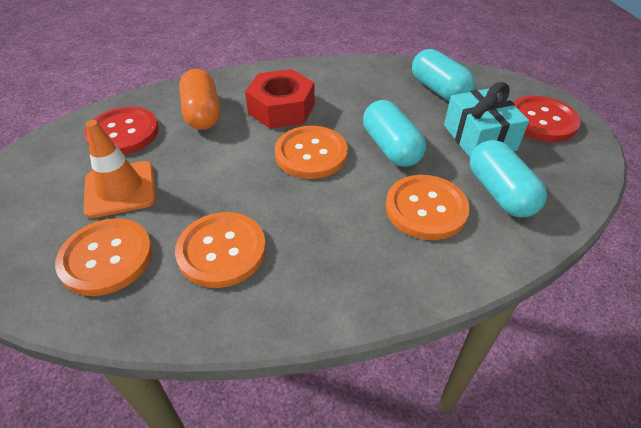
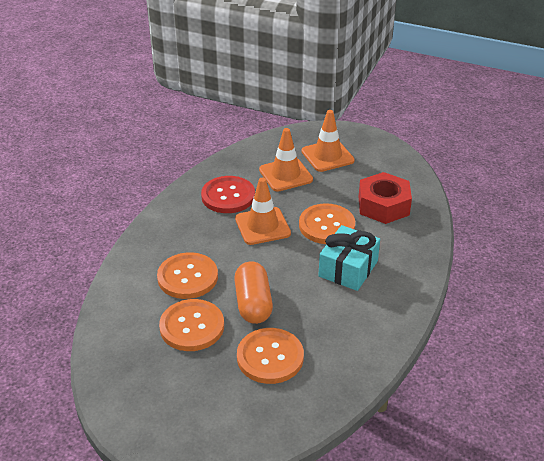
orange traffic cone: 1 -> 3
red button: 2 -> 1
turquoise capsule: 3 -> 0

